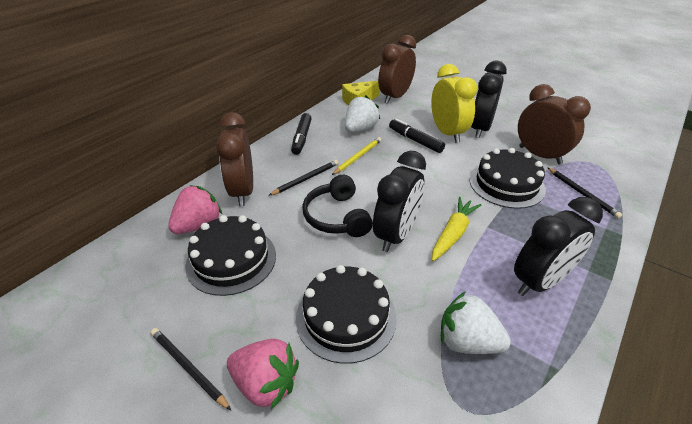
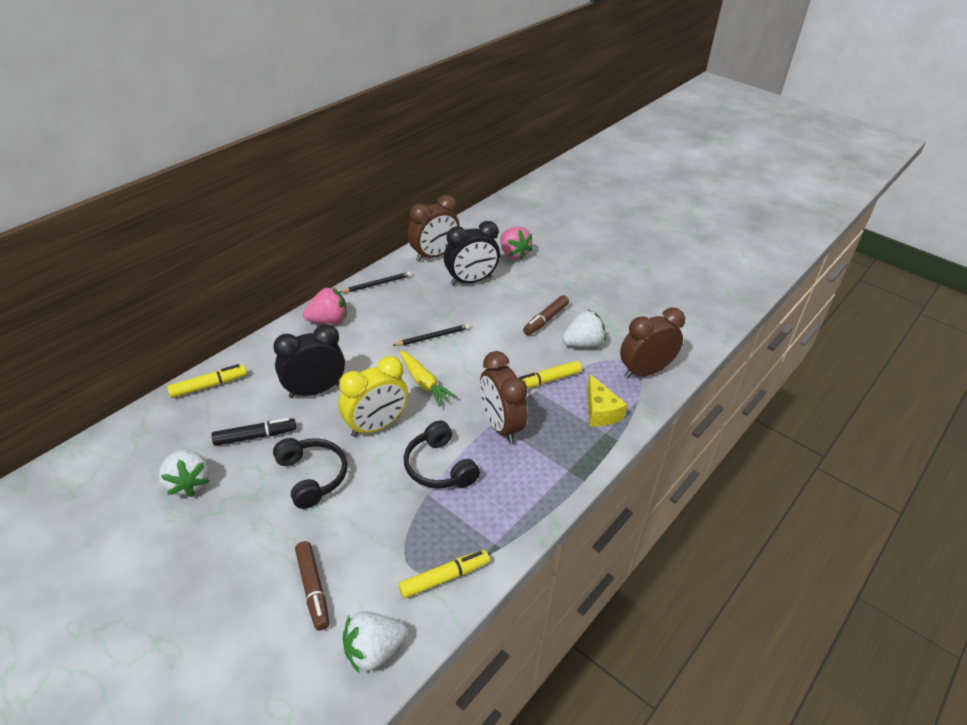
black cake: 3 -> 0
black clock: 3 -> 2
black headphones: 1 -> 2
black marker: 2 -> 1
black pencil: 3 -> 2
brown marker: 0 -> 2
white strawberry: 2 -> 3
yellow marker: 0 -> 3
yellow pencil: 1 -> 0

